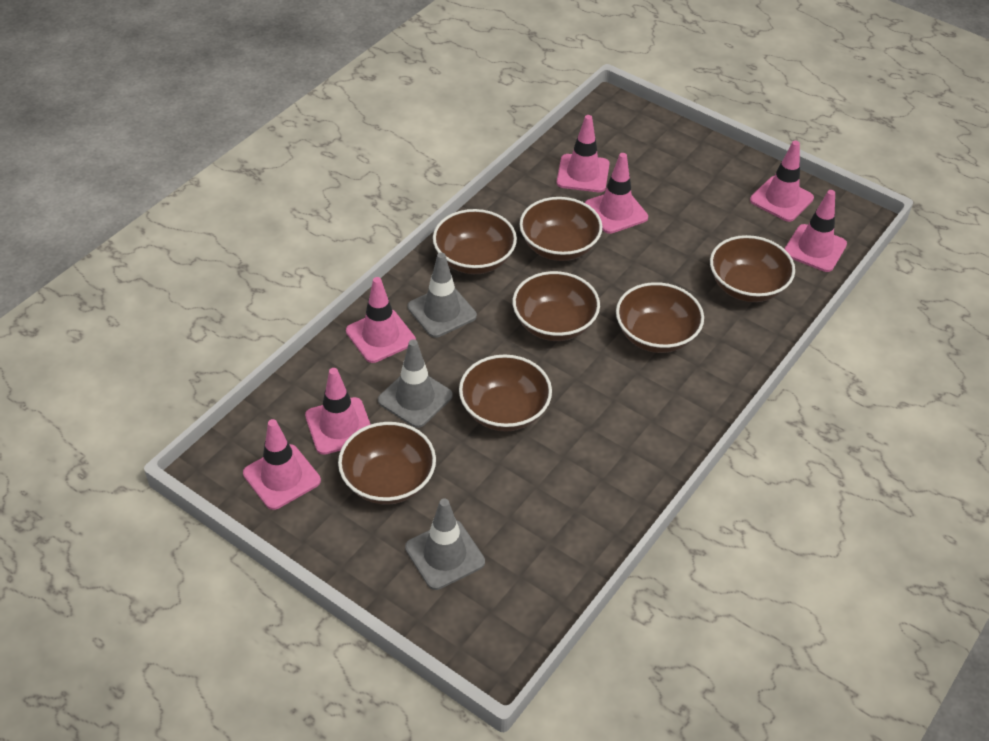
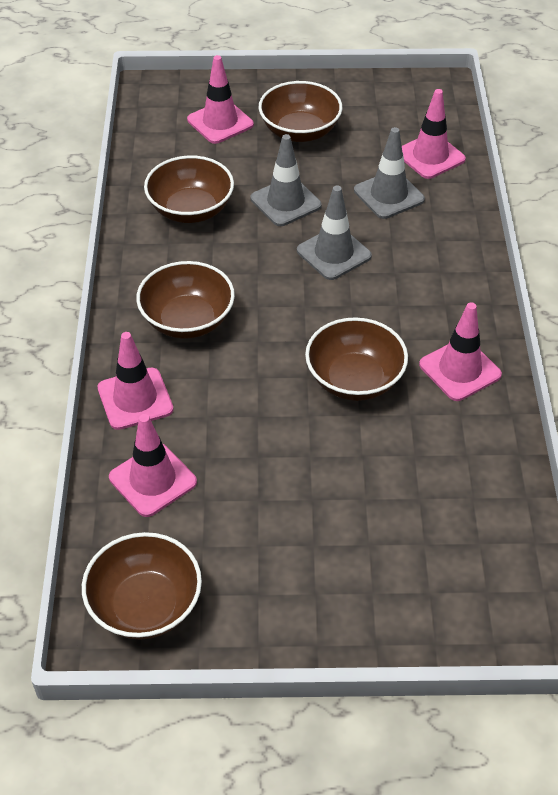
brown bowl: 7 -> 5
pink traffic cone: 7 -> 5

